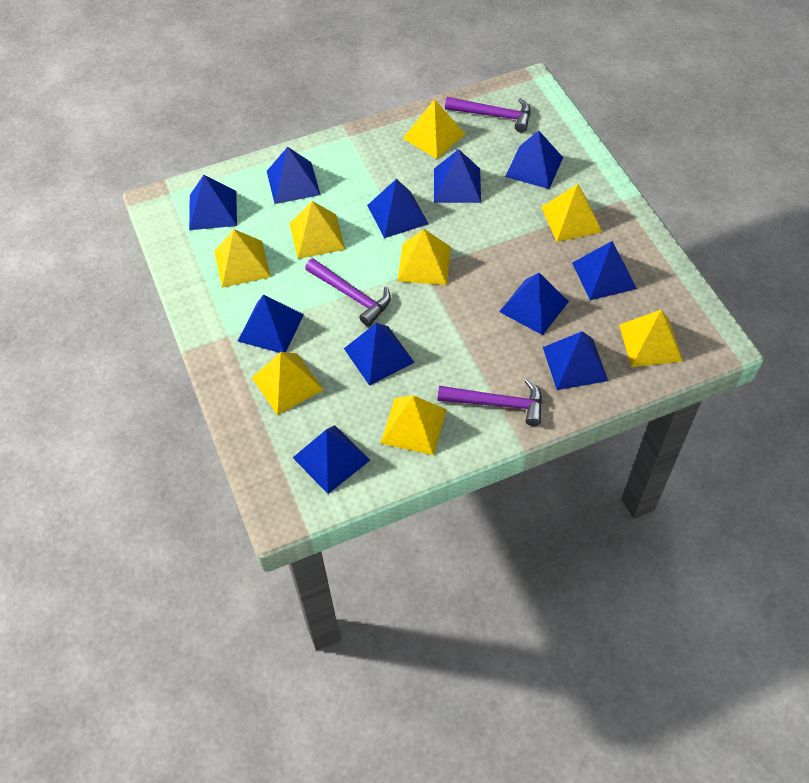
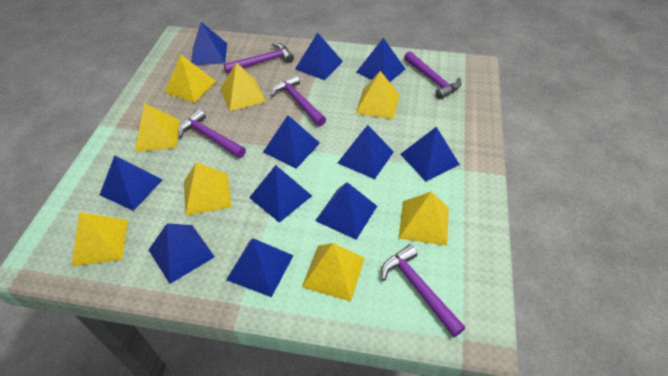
purple hammer: 3 -> 5

